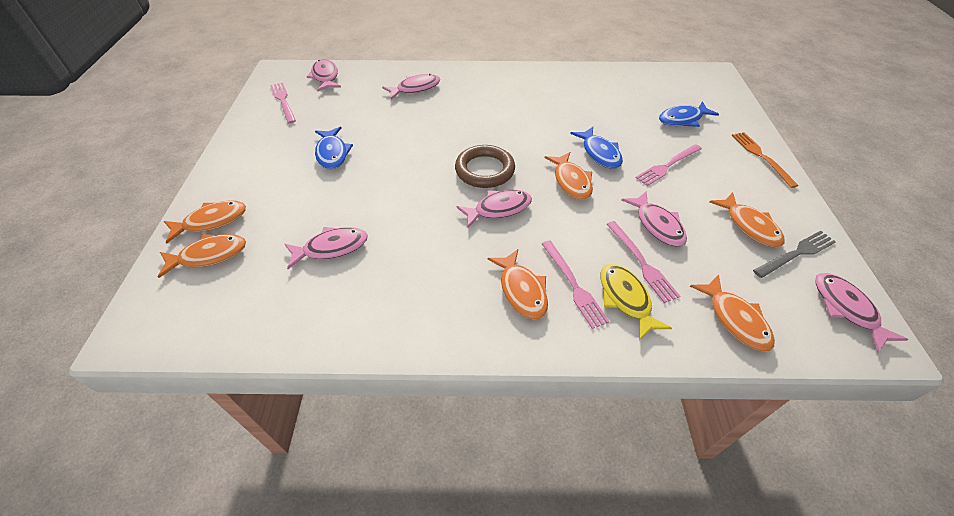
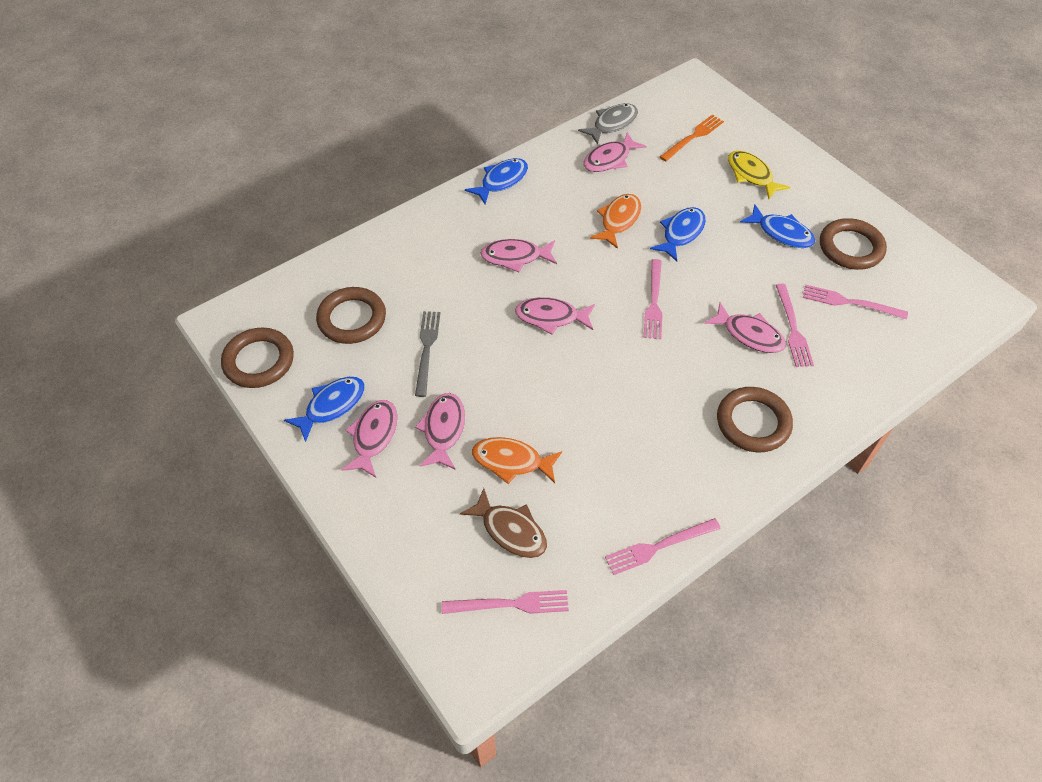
blue fish: 3 -> 4
brown fish: 0 -> 1
brown ring: 1 -> 4
grey fish: 0 -> 1
orange fish: 6 -> 2
pink fork: 4 -> 5

